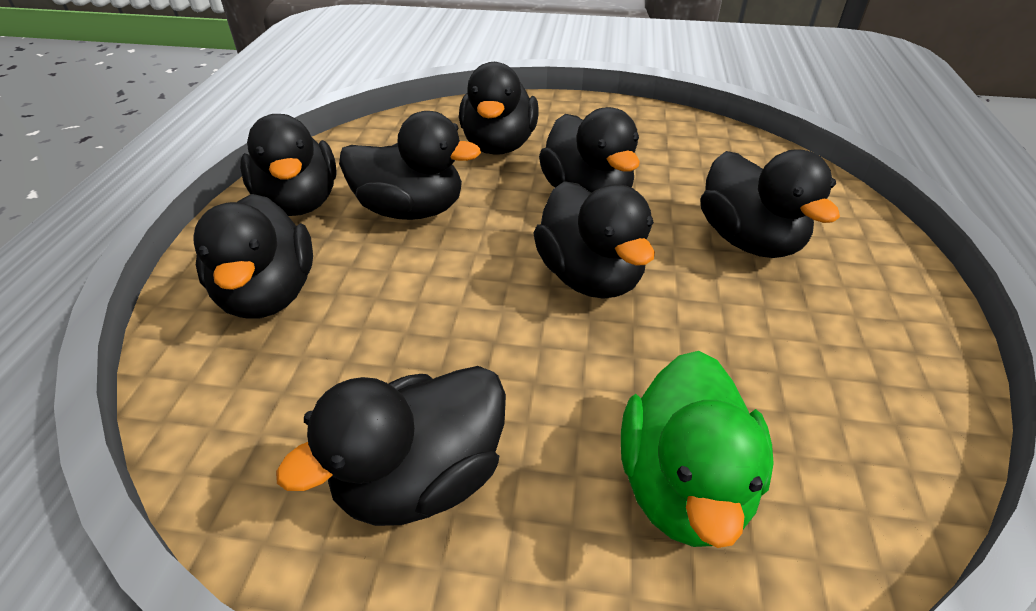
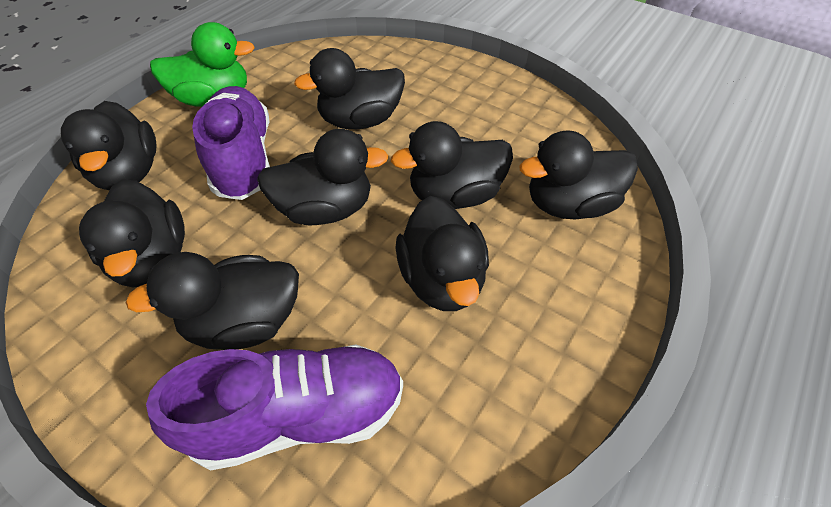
purple shoe: 0 -> 2

